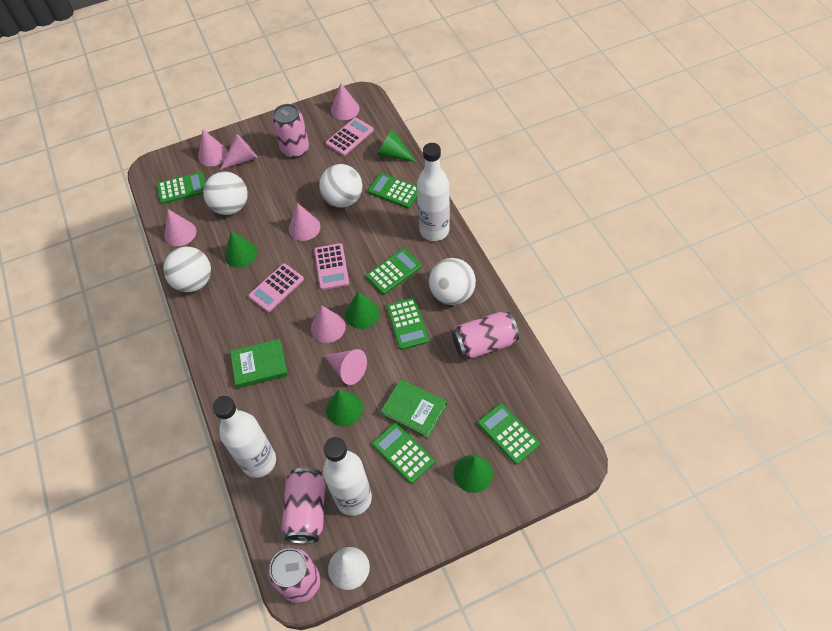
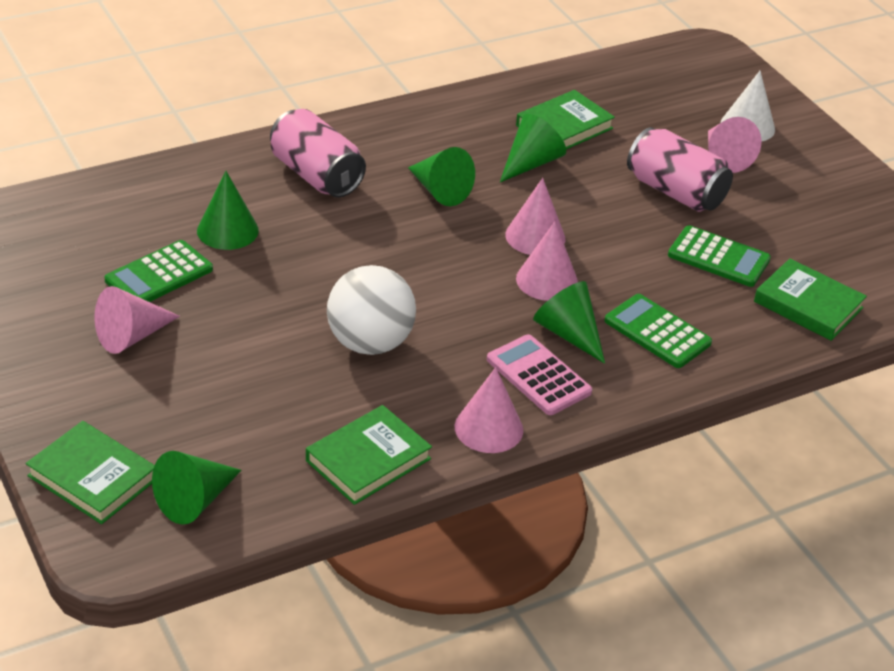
green book: 2 -> 4
green calculator: 6 -> 3
pink calculator: 3 -> 1
pink can: 4 -> 2
pink cone: 7 -> 5
white ball: 4 -> 1
white bottle: 3 -> 0

